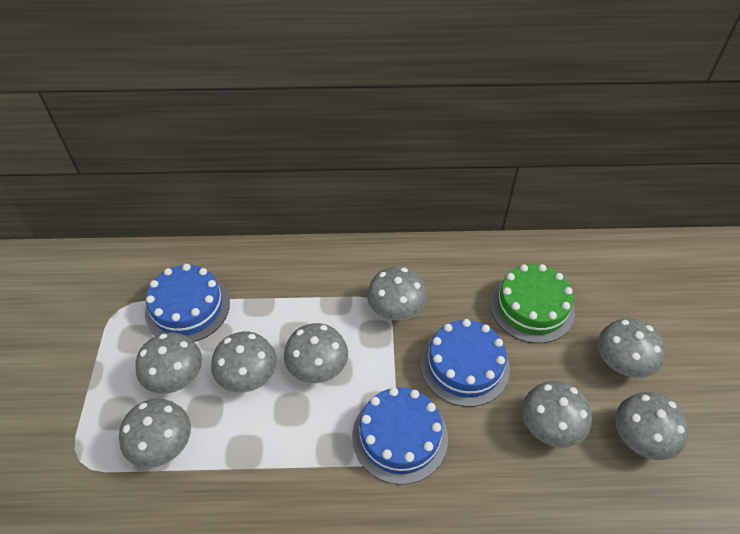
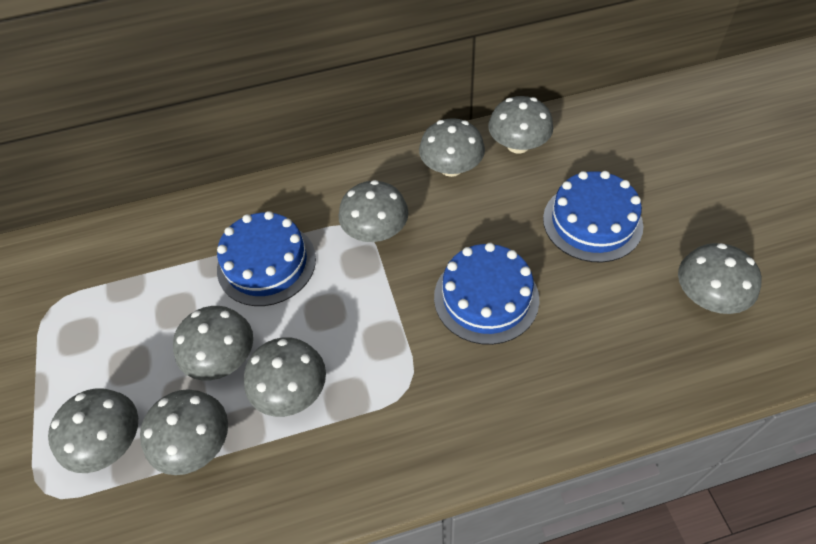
green cake: 1 -> 0

